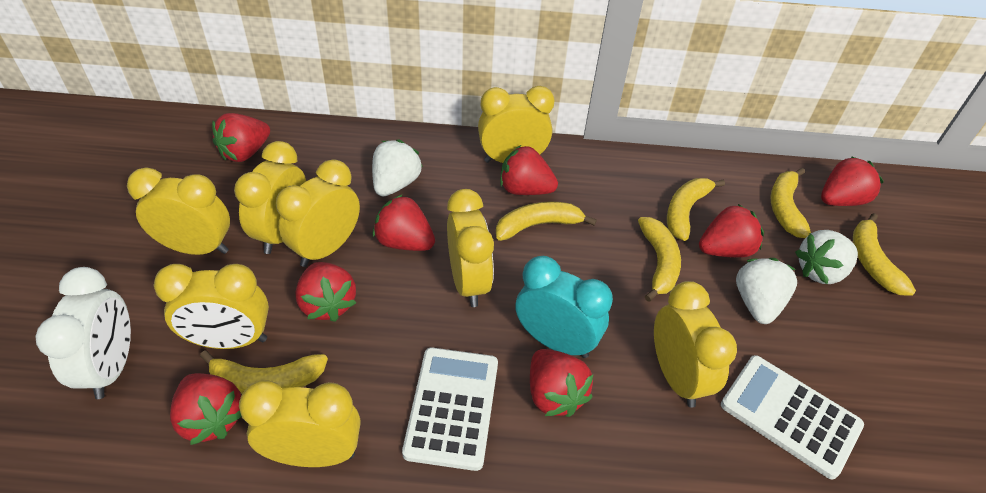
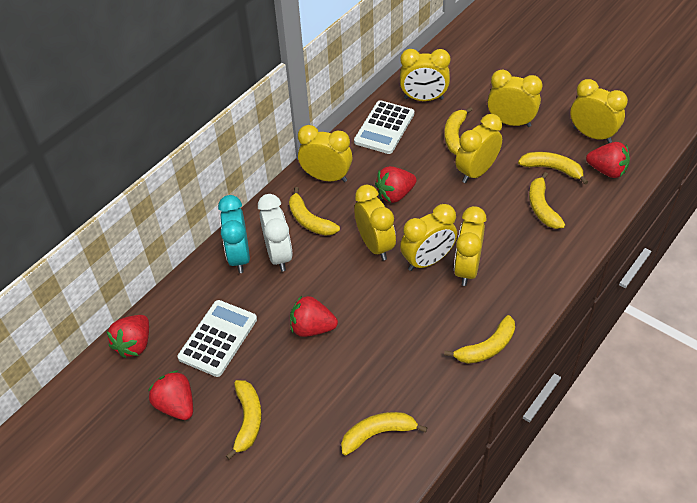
red strawberry: 8 -> 5
white strawberry: 3 -> 0
yellow banana: 6 -> 7

